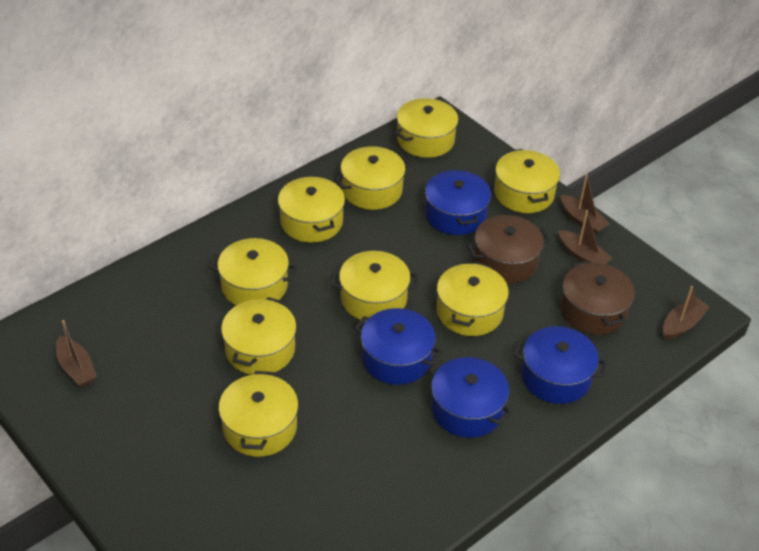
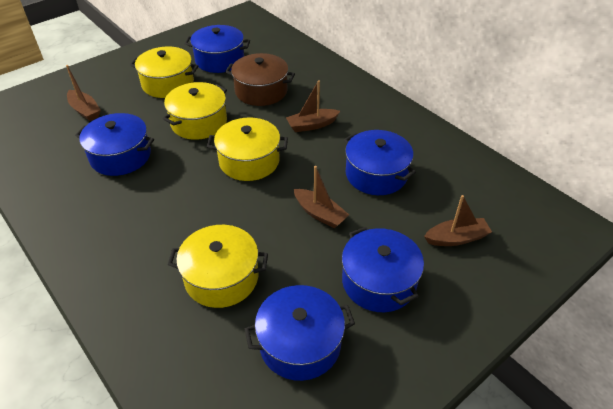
blue pot: 4 -> 5
brown pot: 2 -> 1
yellow pot: 9 -> 4

